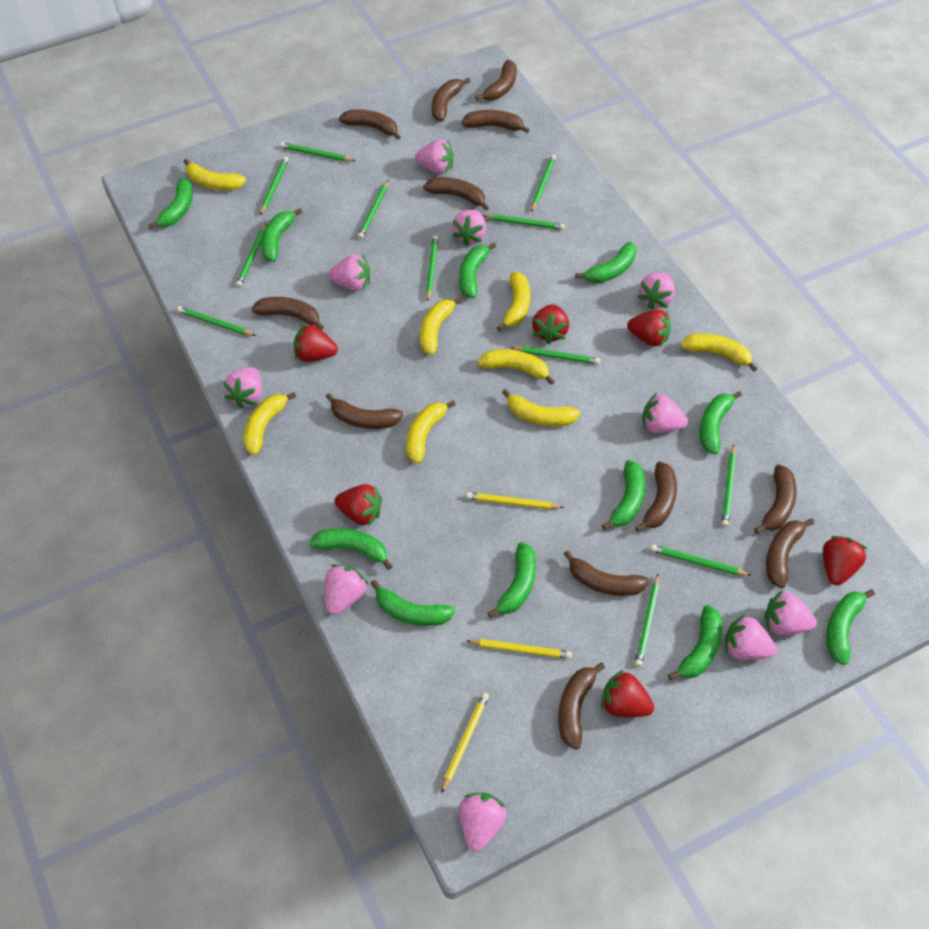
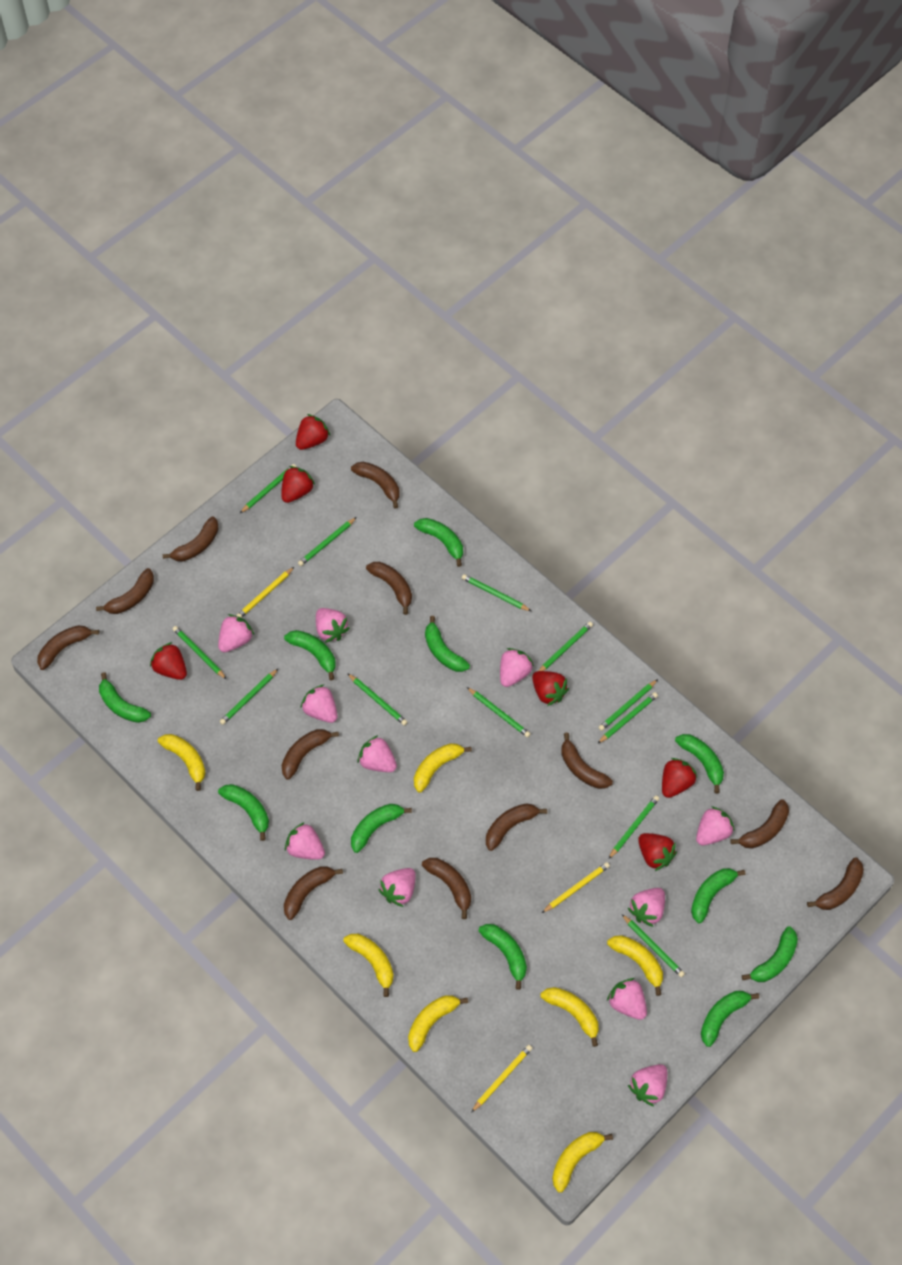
pink strawberry: 10 -> 11
yellow banana: 8 -> 7

